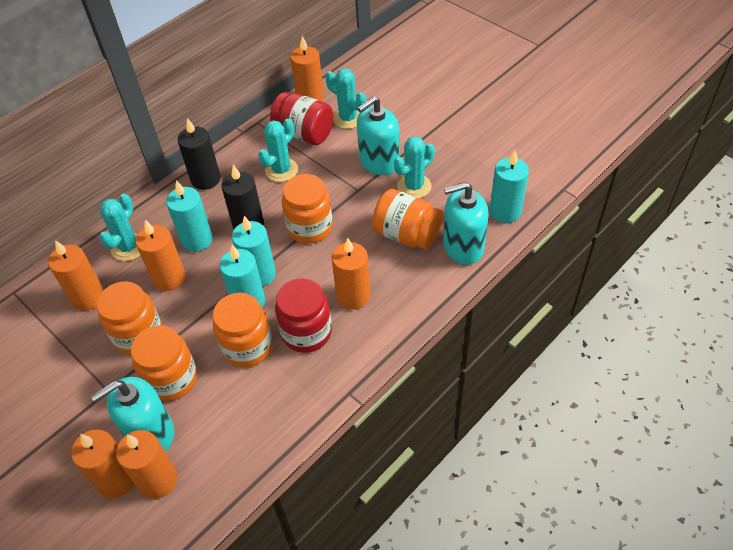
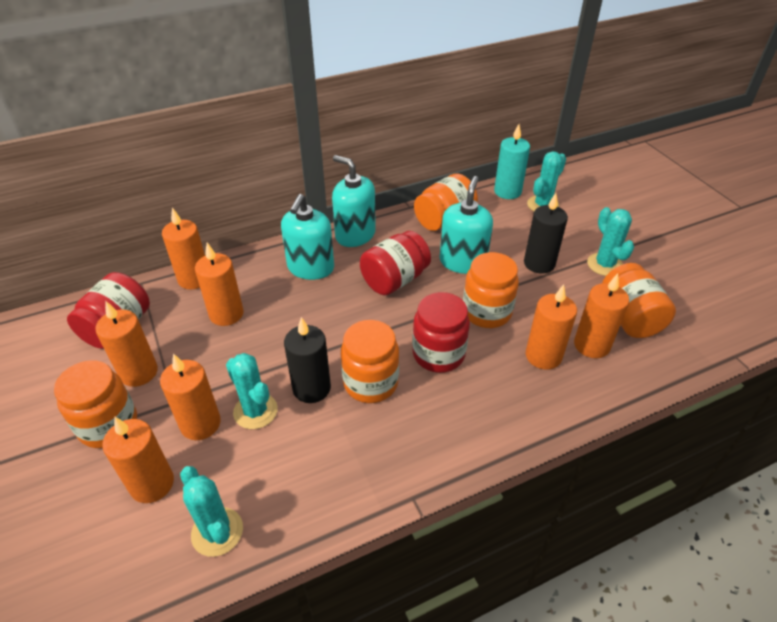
orange candle: 6 -> 7
red jar: 2 -> 3
turquoise candle: 4 -> 1

